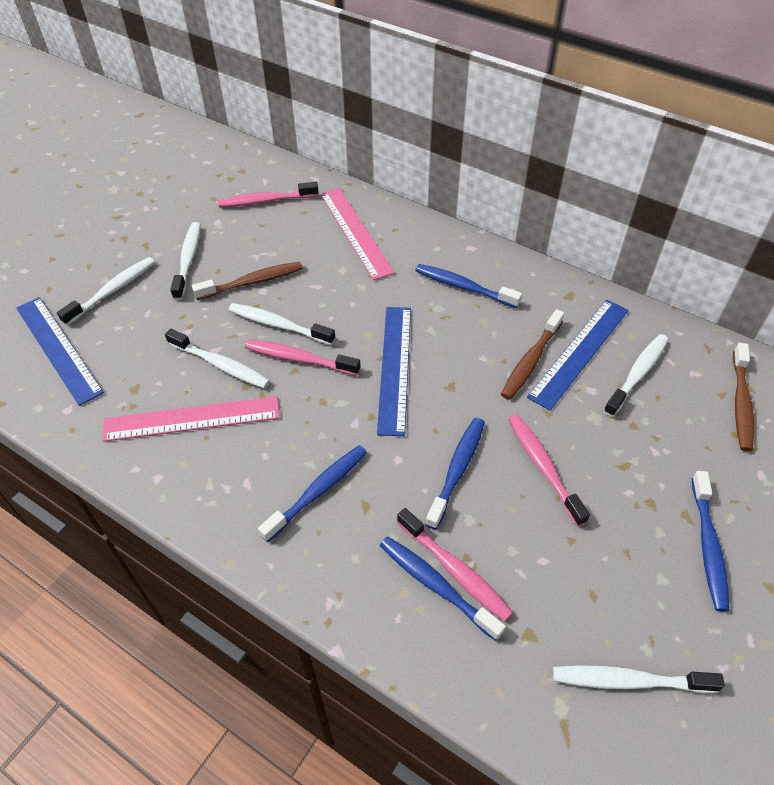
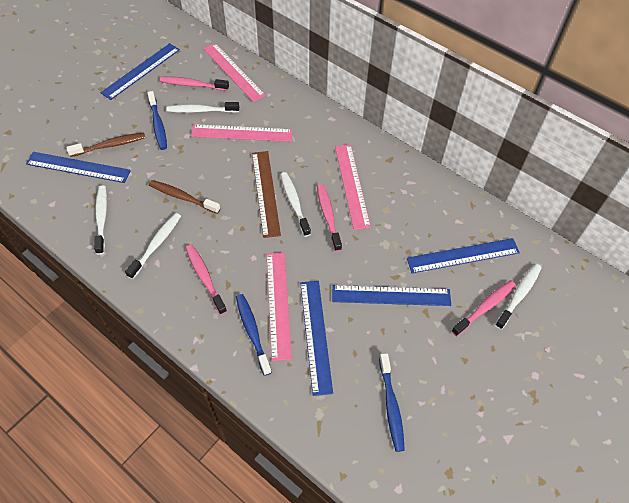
blue ruler: 3 -> 5
blue toothbrush: 5 -> 3
brown ruler: 0 -> 1
brown toothbrush: 3 -> 2
pink ruler: 2 -> 4
white toothbrush: 6 -> 5

